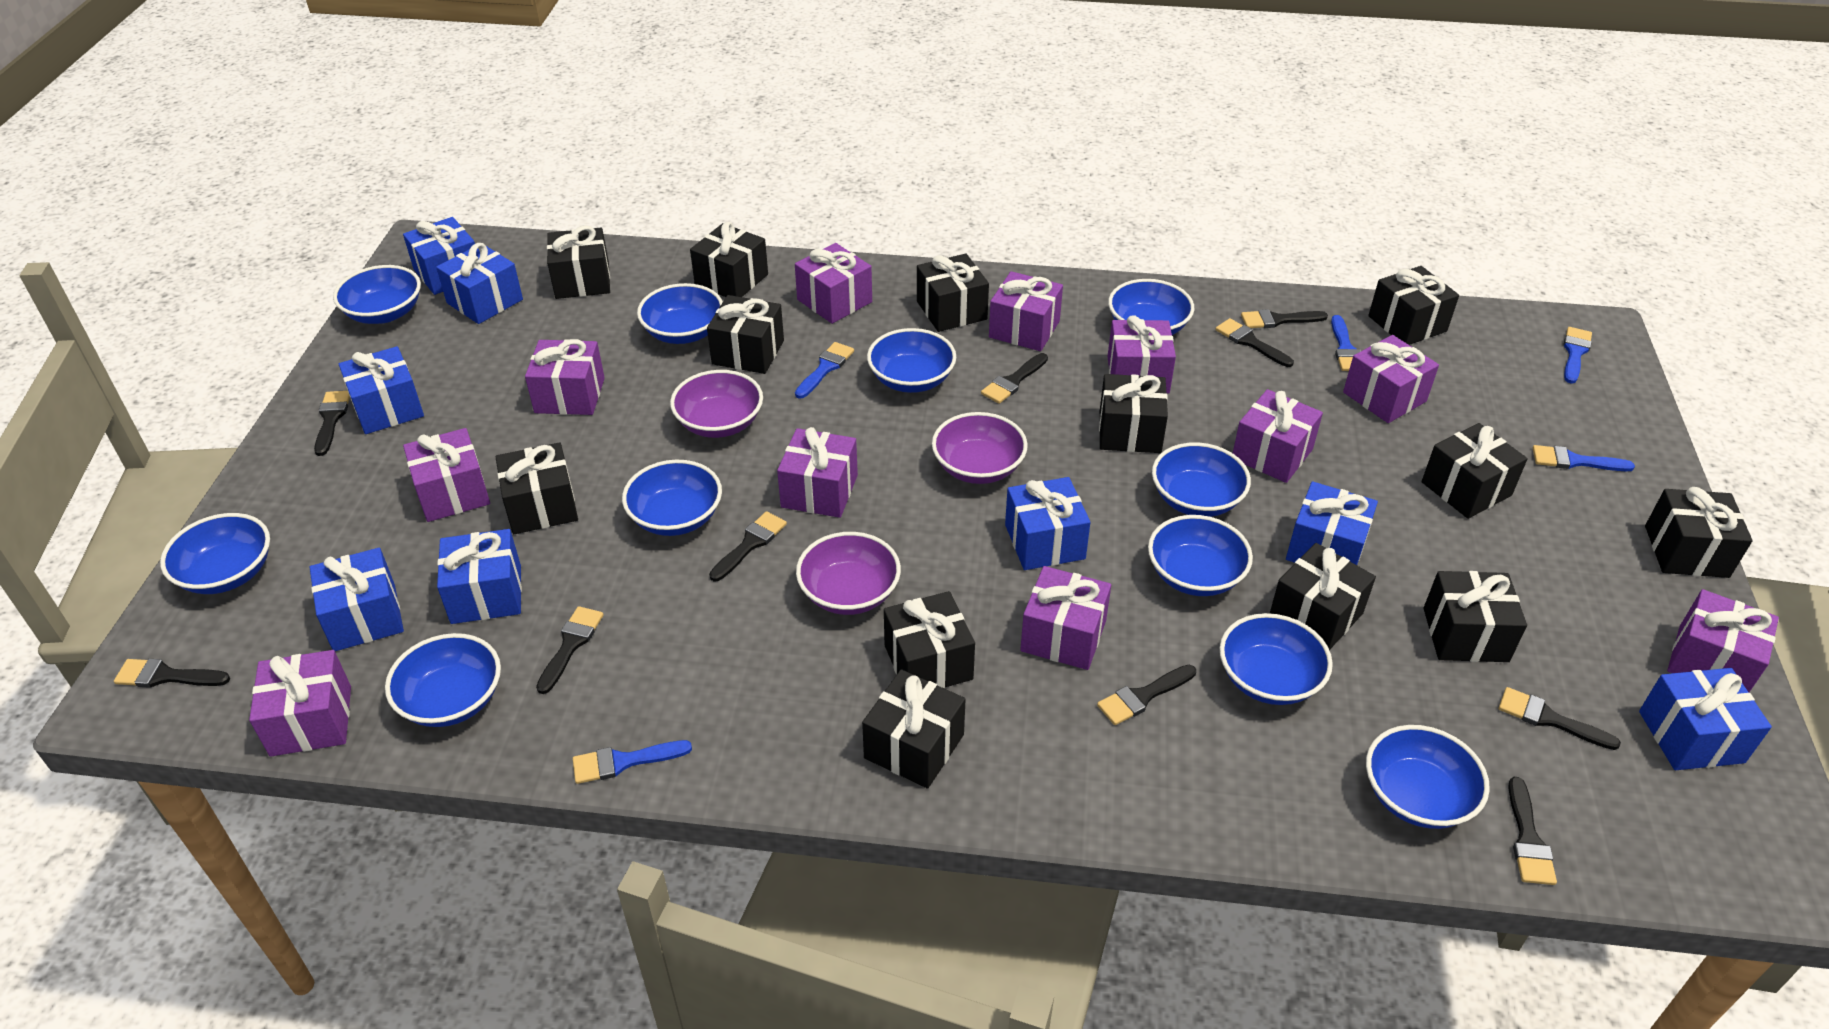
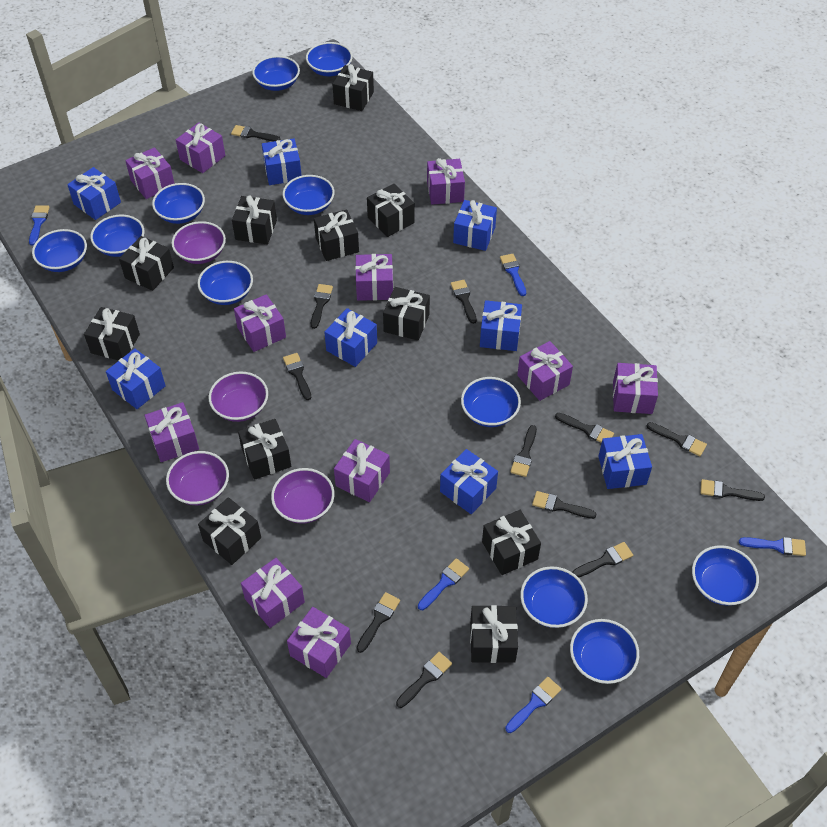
black brush: 10 -> 12
black gift: 13 -> 11
purple bowl: 3 -> 4

